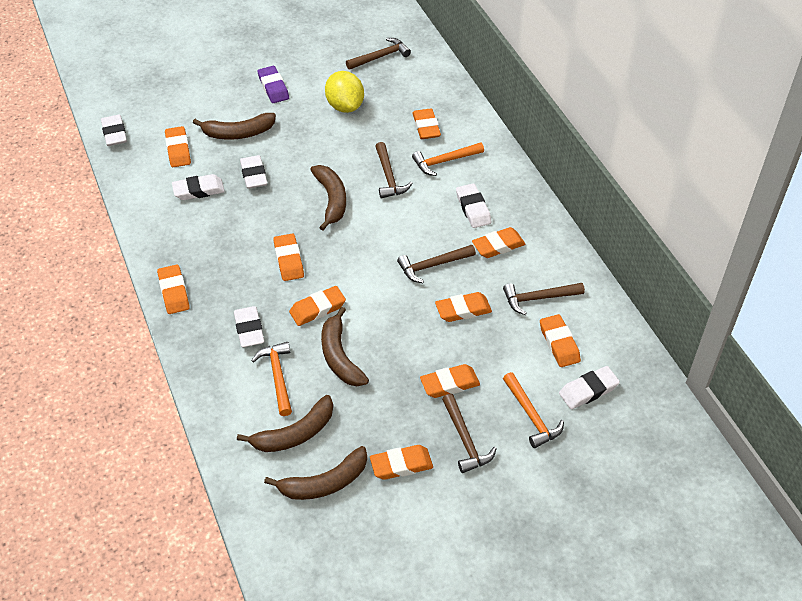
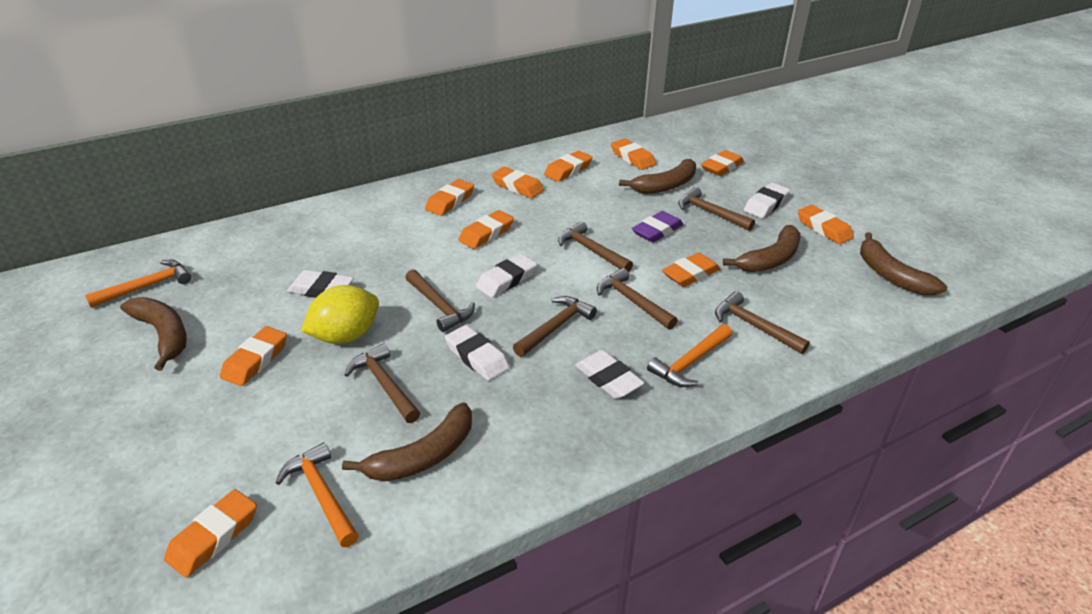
brown hammer: 5 -> 7
white eraser: 6 -> 5

